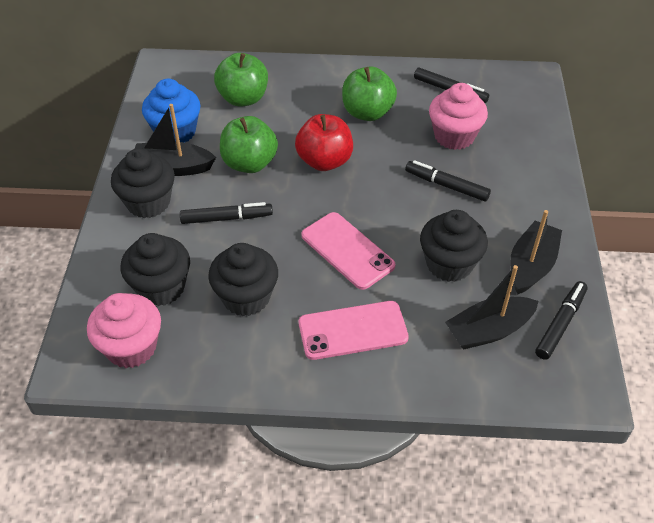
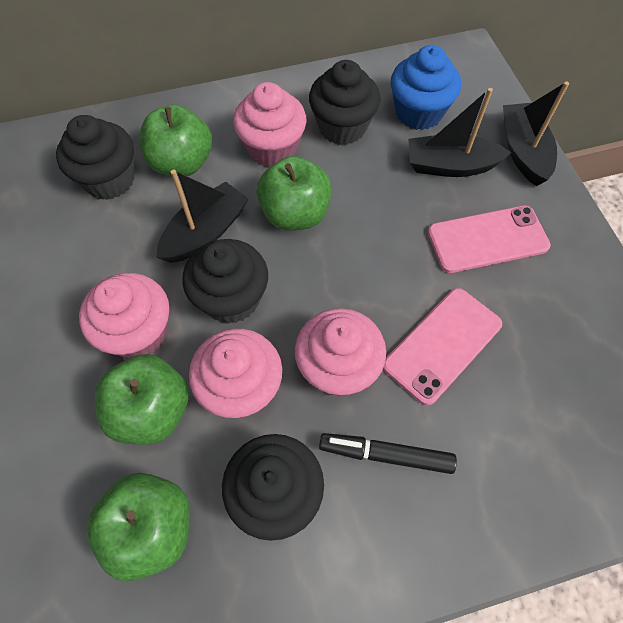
black marker: 4 -> 1
green apple: 3 -> 4
pink cupcake: 2 -> 4
red apple: 1 -> 0

